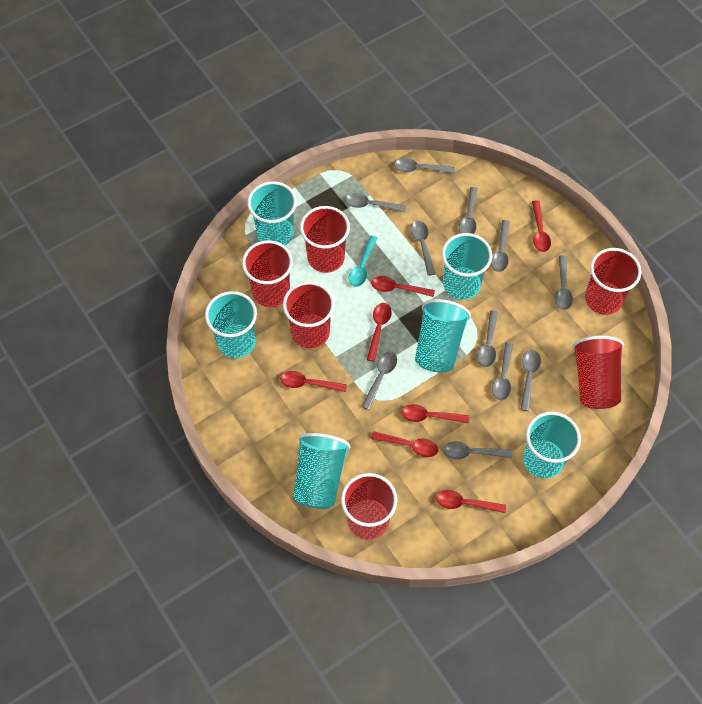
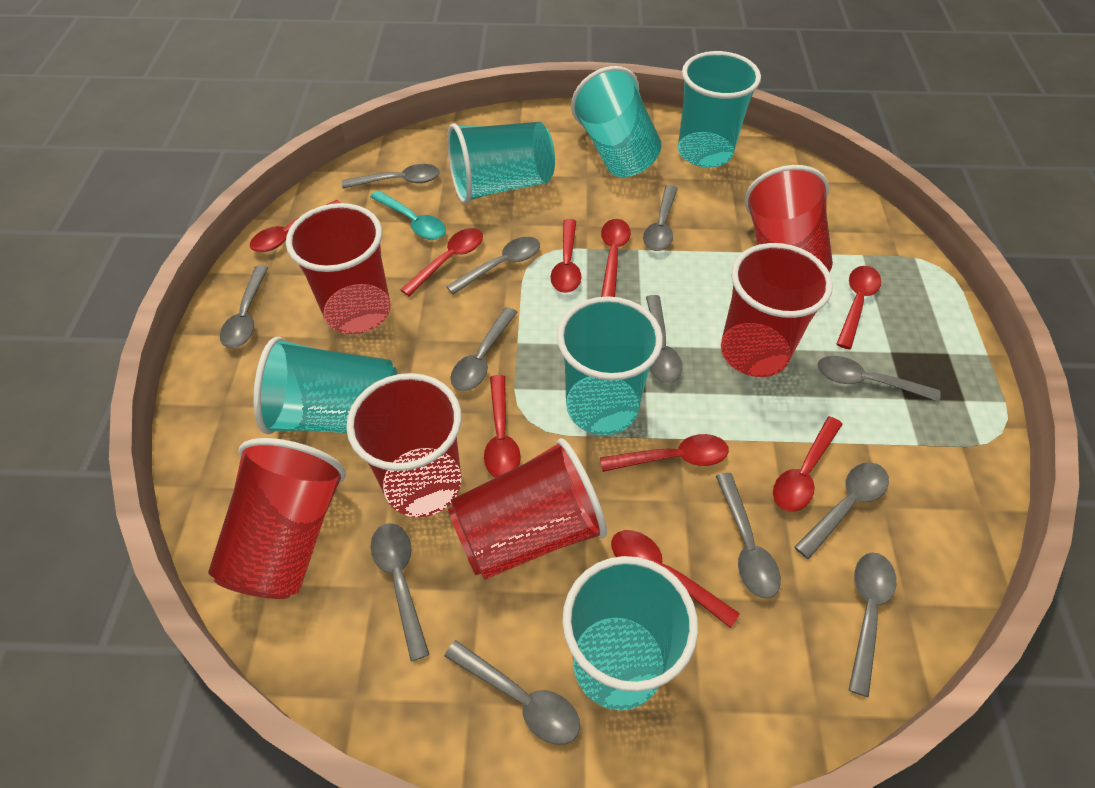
grey spoon: 11 -> 12
red spoon: 7 -> 9

